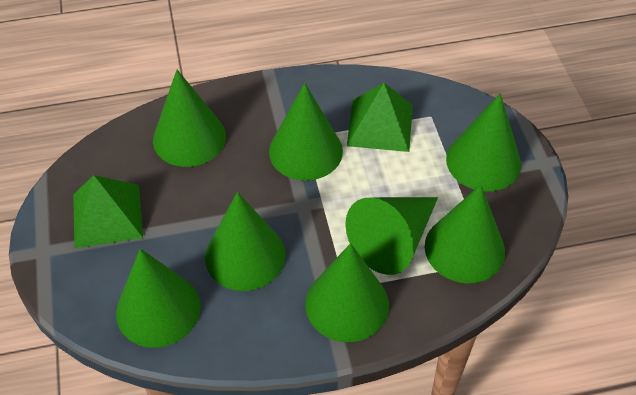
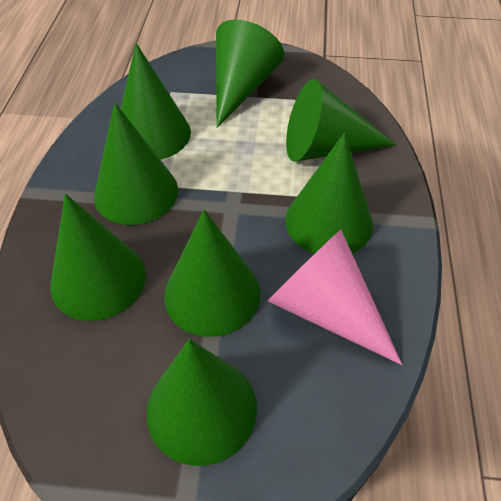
green pyramid: 2 -> 0
pink cone: 0 -> 1

